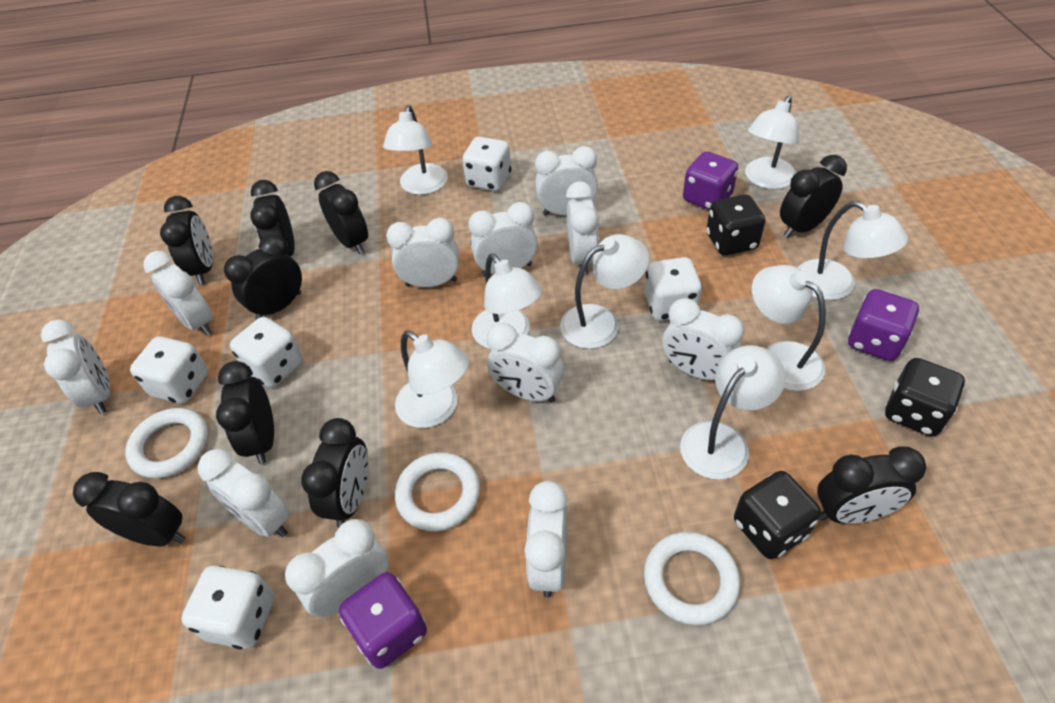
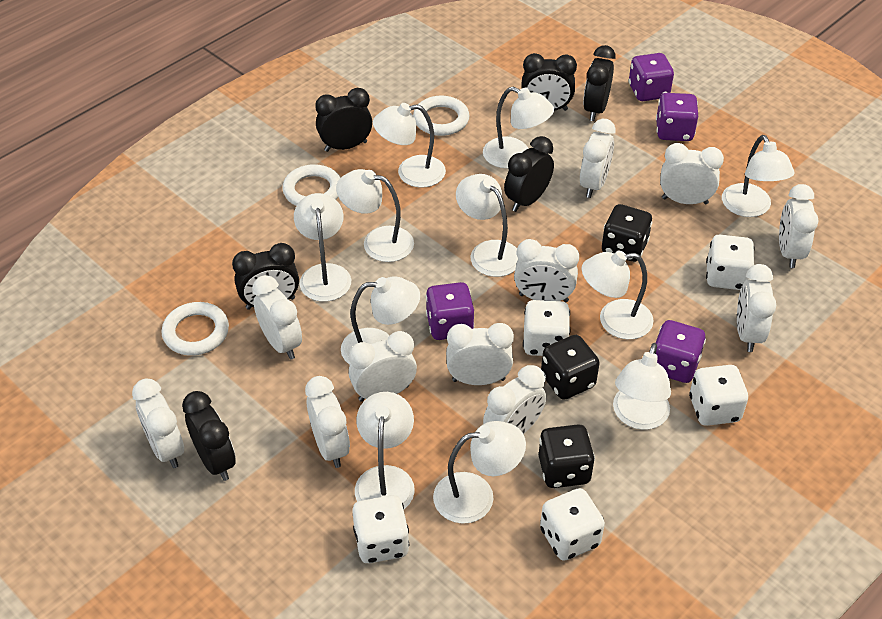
black clock: 9 -> 6
purple dice: 3 -> 4
white lamp: 8 -> 11

